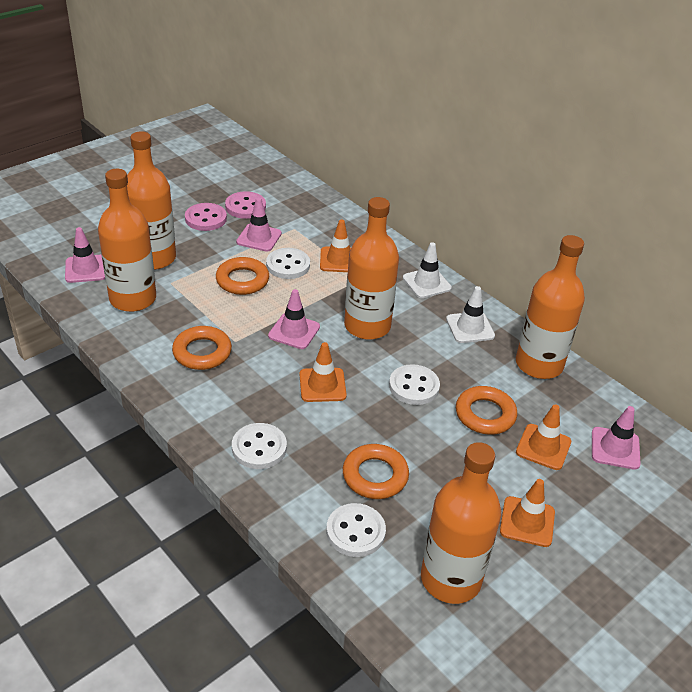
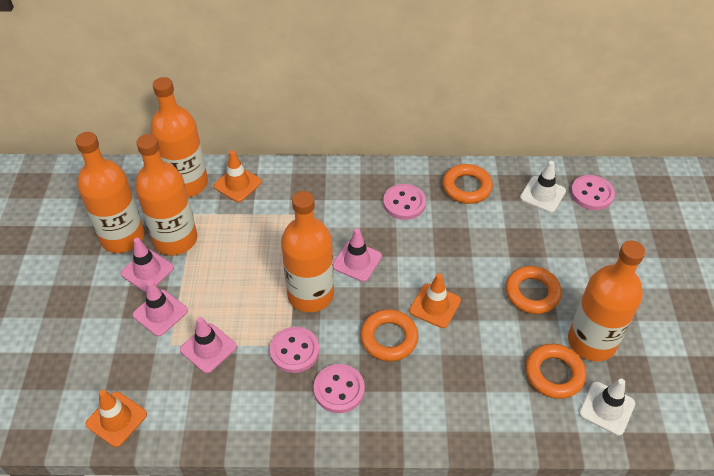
orange traffic cone: 4 -> 3
pink button: 2 -> 4
white button: 4 -> 0

